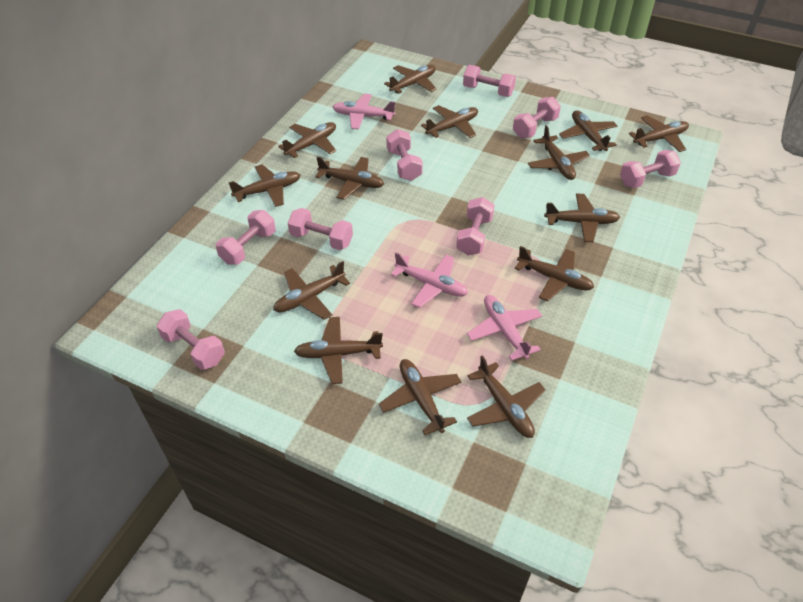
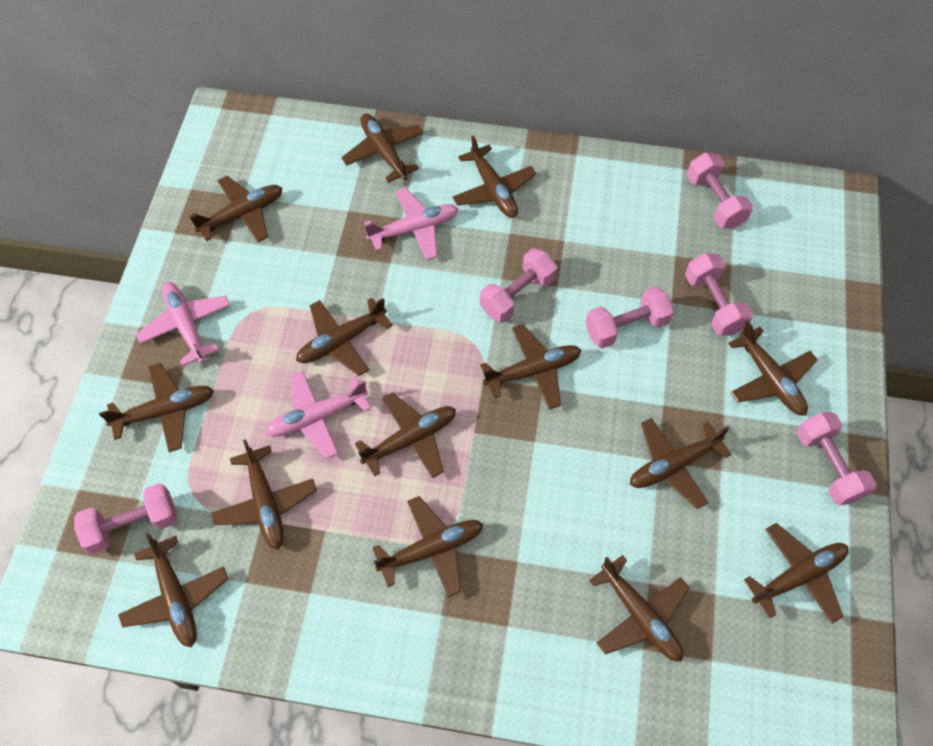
pink dumbbell: 8 -> 6

